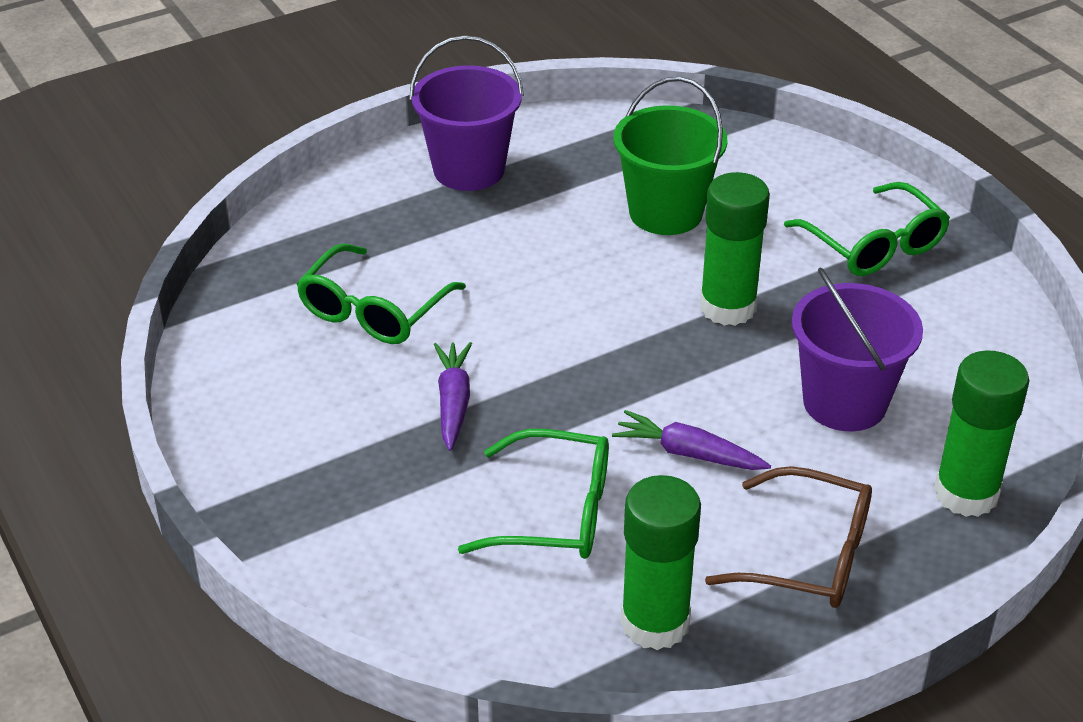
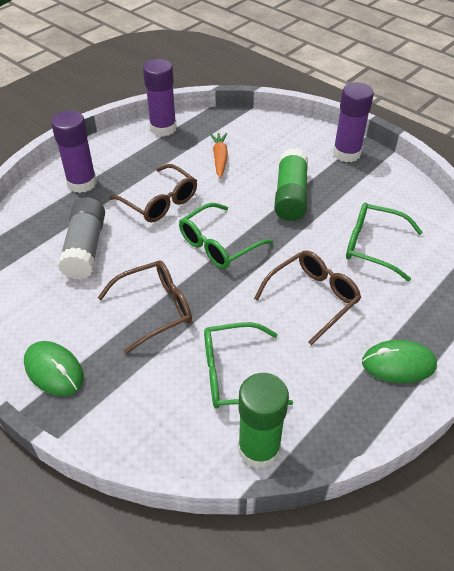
brown glasses: 1 -> 3
green bucket: 1 -> 0
green glue stick: 3 -> 2
green mouse: 0 -> 2
grey glue stick: 0 -> 1
orange carrot: 0 -> 1
purple bucket: 2 -> 0
purple carrot: 2 -> 0
purple glue stick: 0 -> 3

